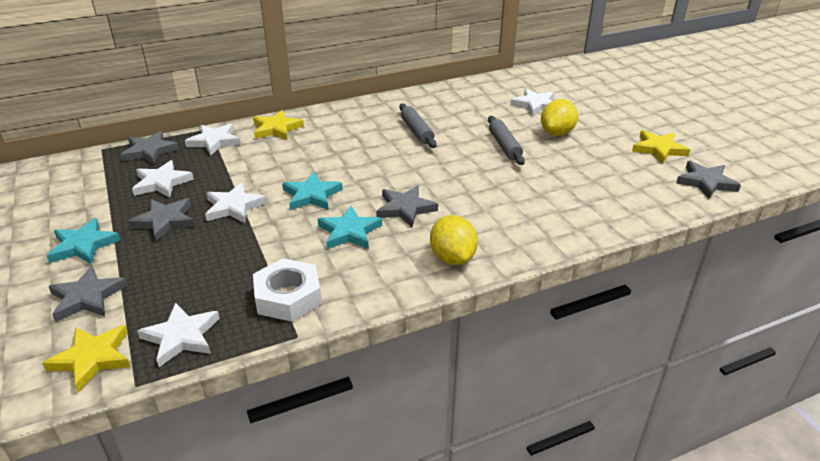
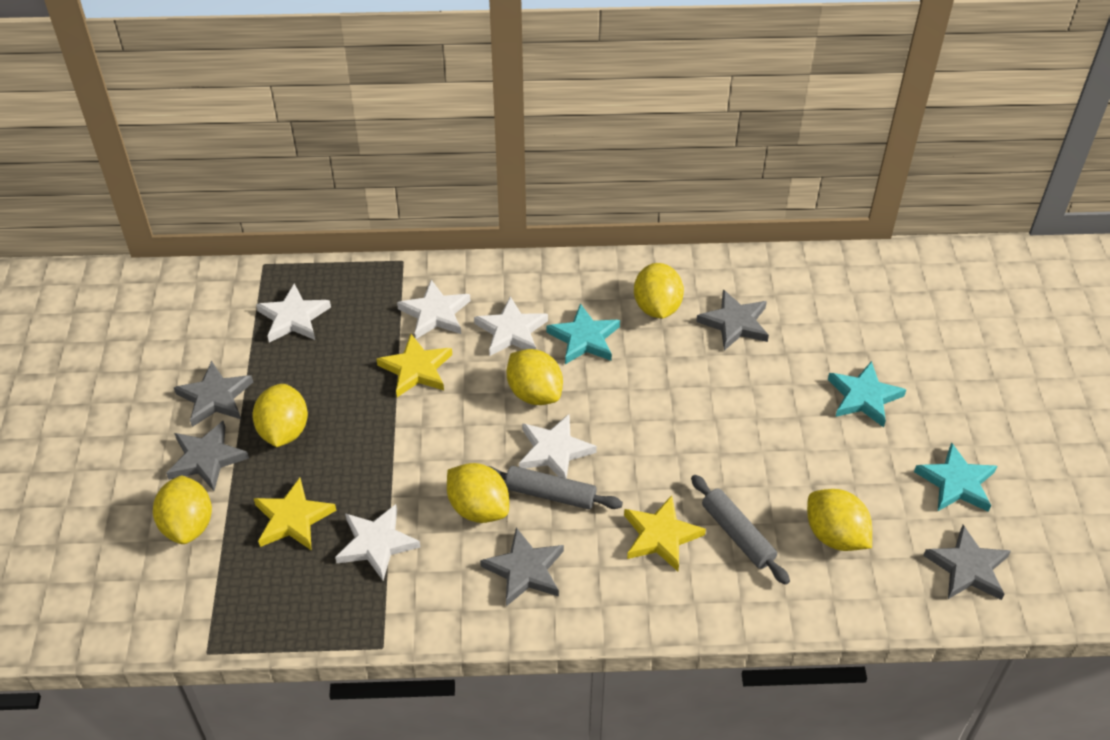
white nut: 1 -> 0
yellow lemon: 2 -> 6

